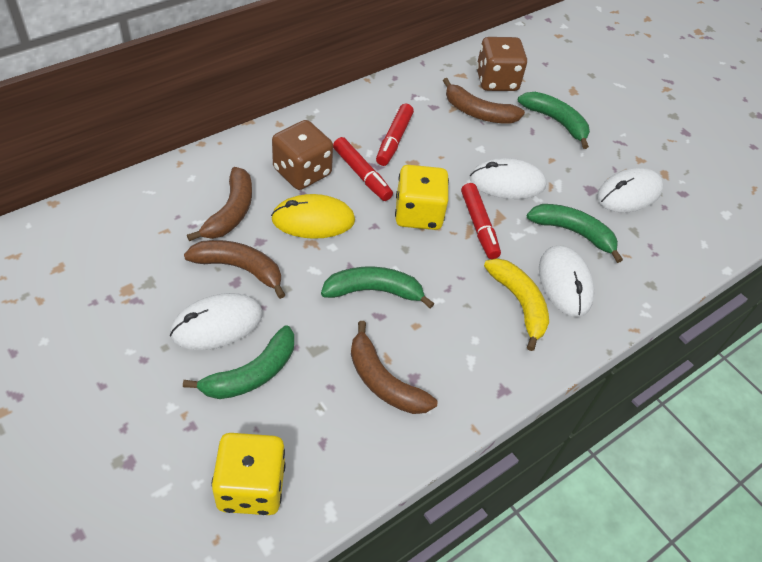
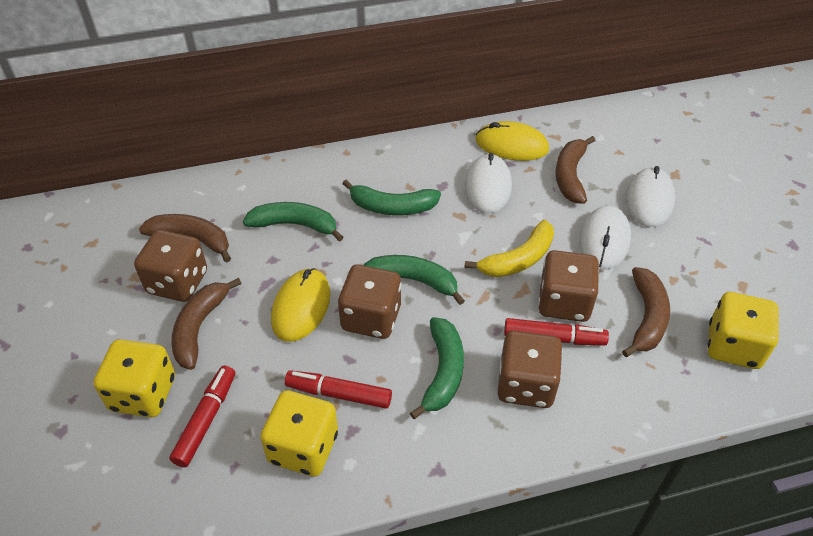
brown dice: 2 -> 4
white mouse: 4 -> 3
yellow dice: 2 -> 3
yellow mouse: 1 -> 2

